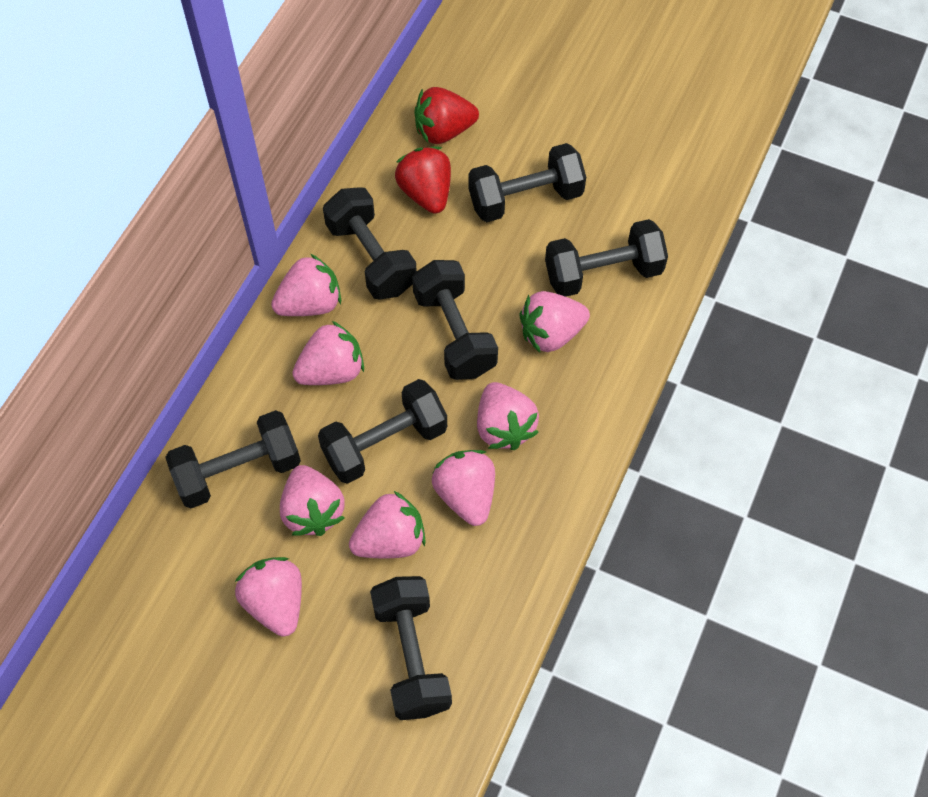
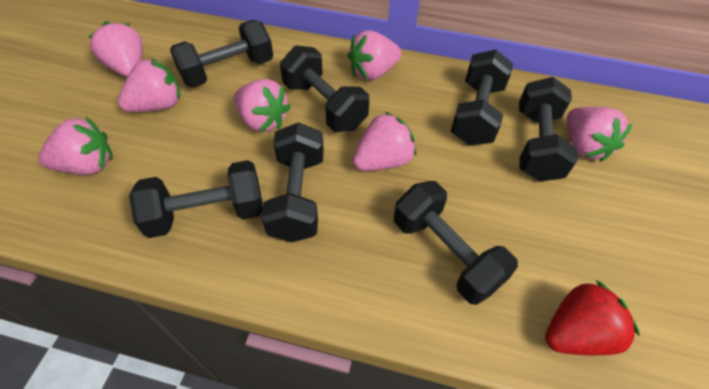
pink strawberry: 8 -> 7
red strawberry: 2 -> 1

